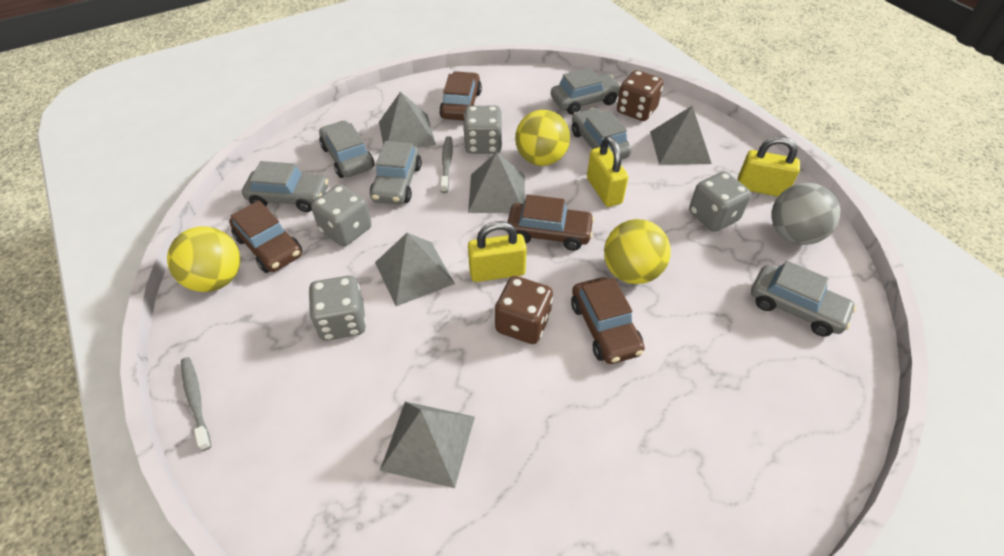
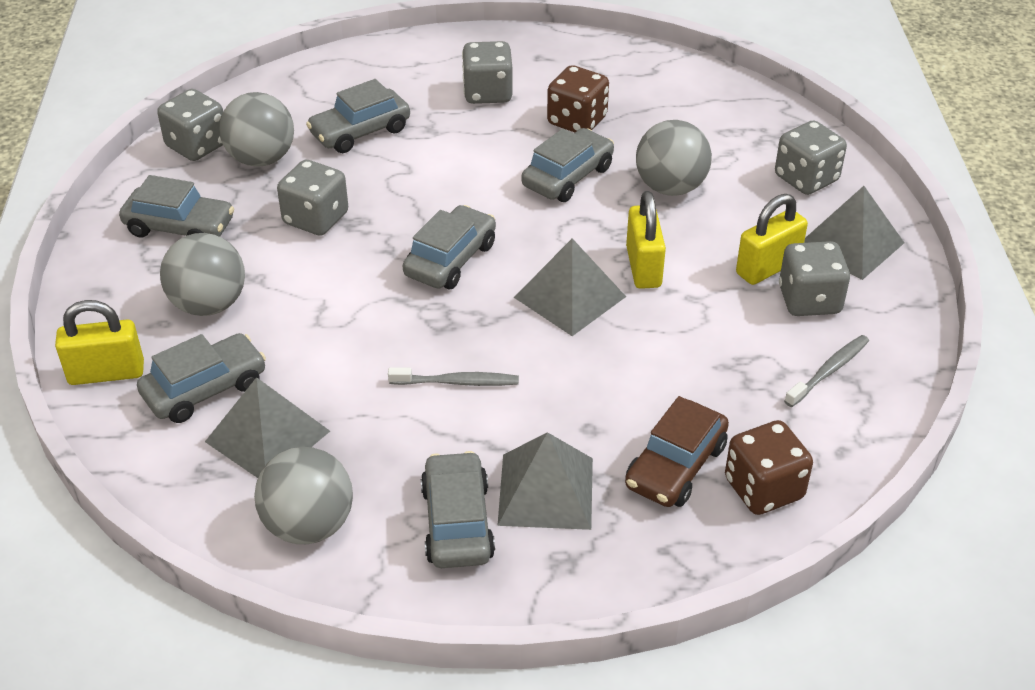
brown car: 4 -> 1
grey ball: 1 -> 4
grey dice: 4 -> 5
grey pyramid: 5 -> 4
yellow ball: 3 -> 0

